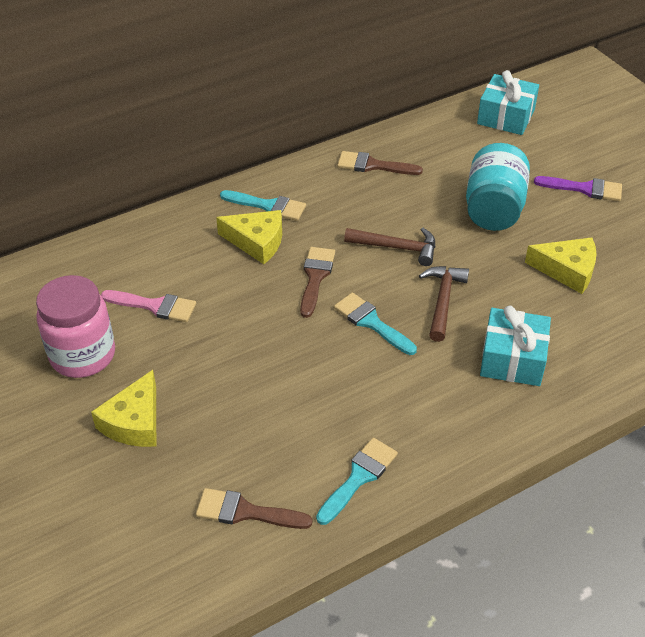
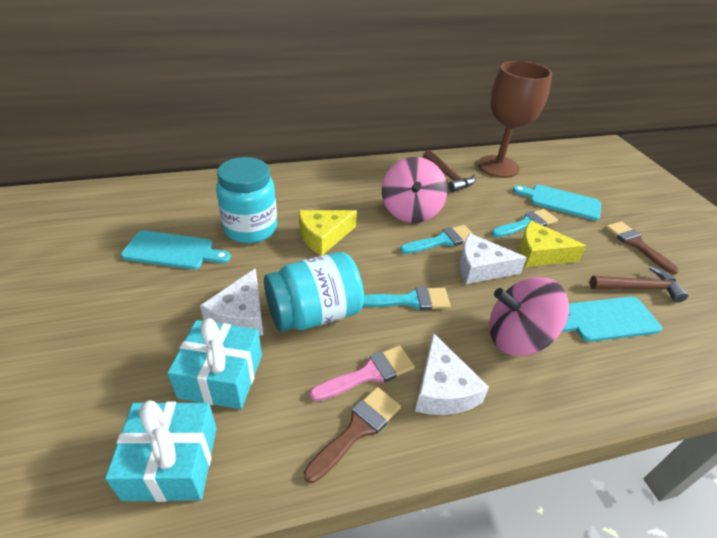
brown brush: 3 -> 2
brown goblet: 0 -> 1
pink jar: 1 -> 0
pink spinning top: 0 -> 2
purple brush: 1 -> 0
turquoise cutting board: 0 -> 3
turquoise jar: 1 -> 2
white cheese: 0 -> 3
yellow cheese: 3 -> 2

